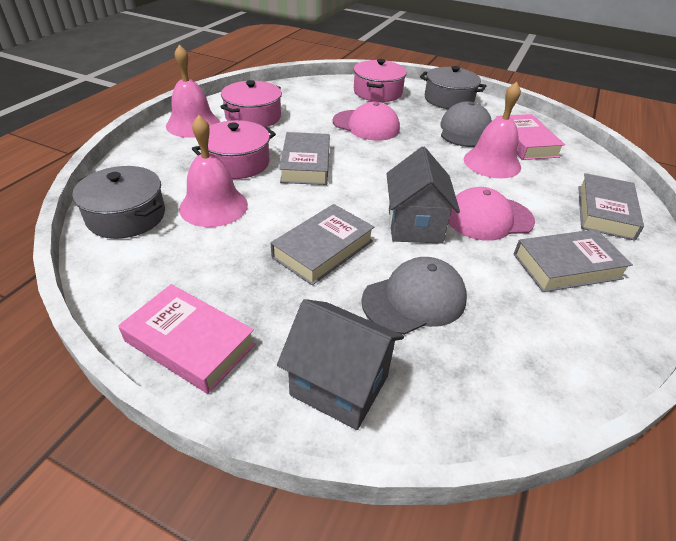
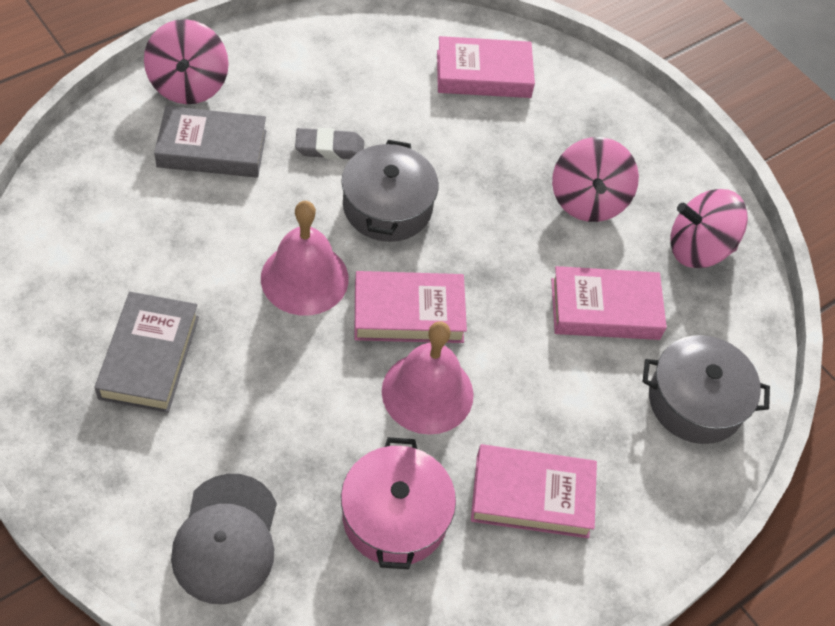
grey book: 4 -> 2
grey cap: 2 -> 1
grey eraser: 0 -> 1
grey house: 2 -> 0
pink bell: 3 -> 2
pink book: 2 -> 4
pink cap: 2 -> 0
pink pot: 3 -> 1
pink spinning top: 0 -> 3

